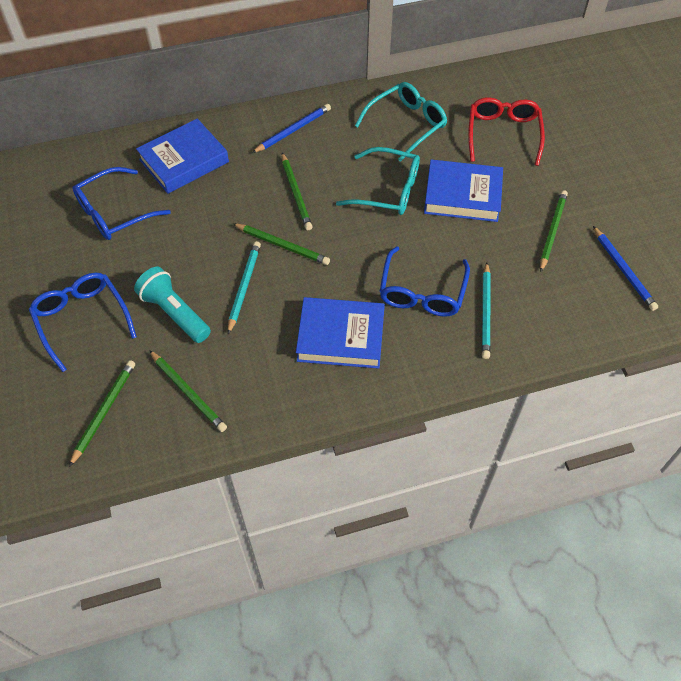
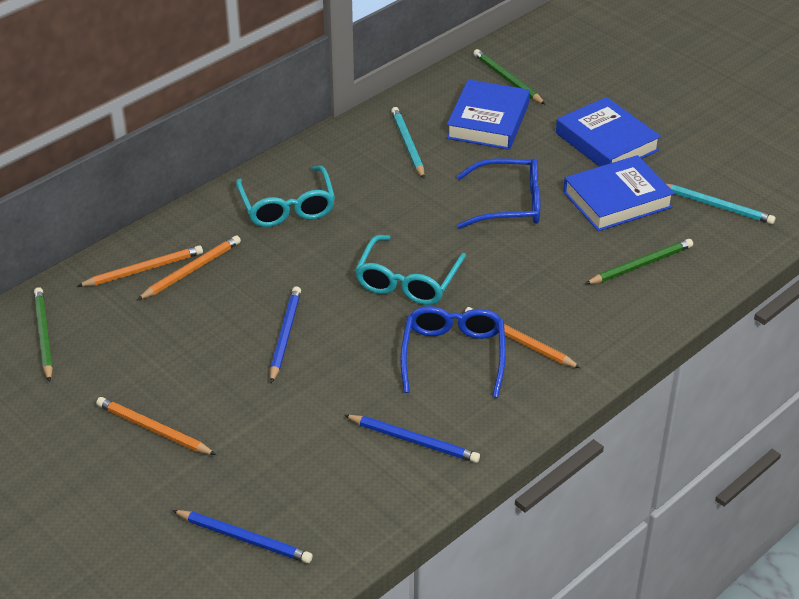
blue glasses: 3 -> 2
blue pencil: 2 -> 3
green pencil: 5 -> 3
orange pencil: 0 -> 4
red glasses: 1 -> 0
turquoise flashlight: 1 -> 0

